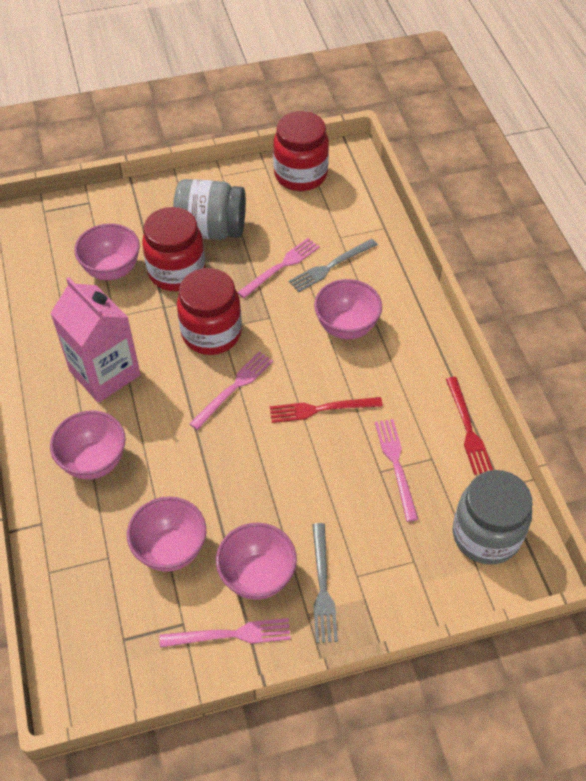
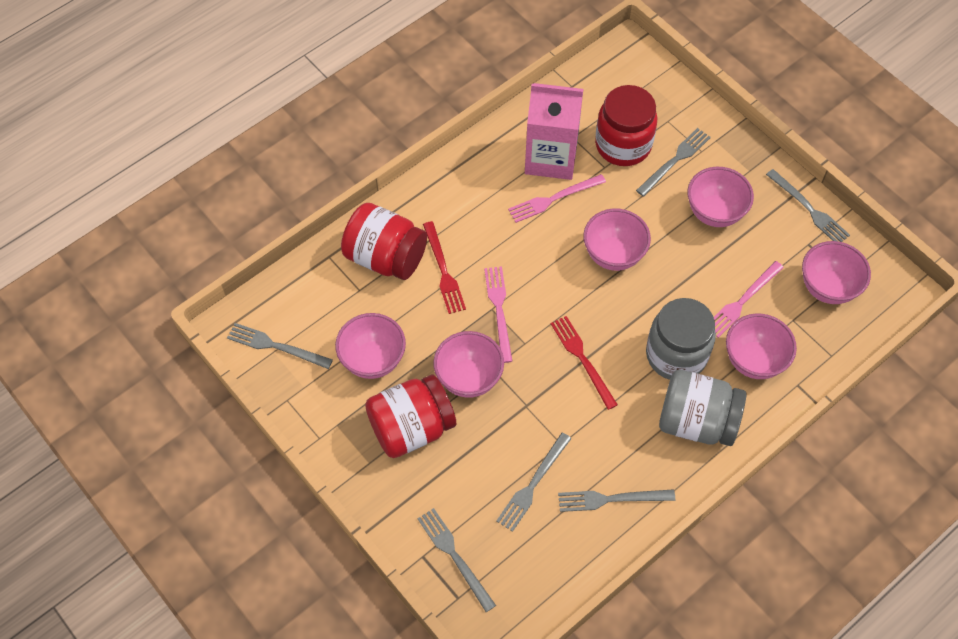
grey fork: 2 -> 6
pink bowl: 5 -> 6
pink fork: 4 -> 3

